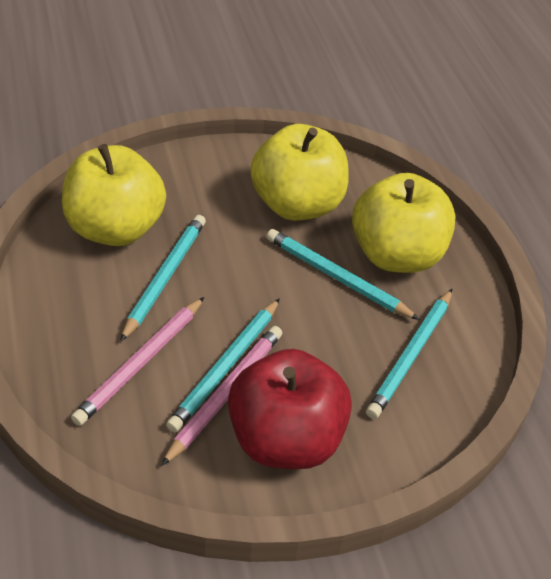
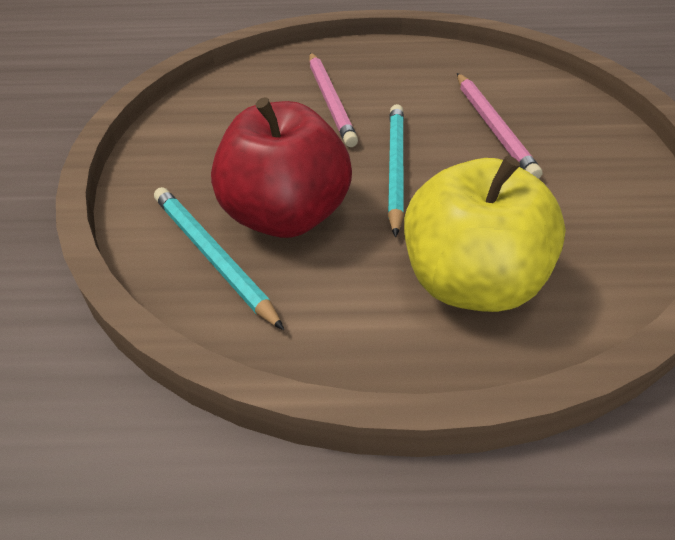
turquoise pencil: 4 -> 2
yellow apple: 3 -> 1

